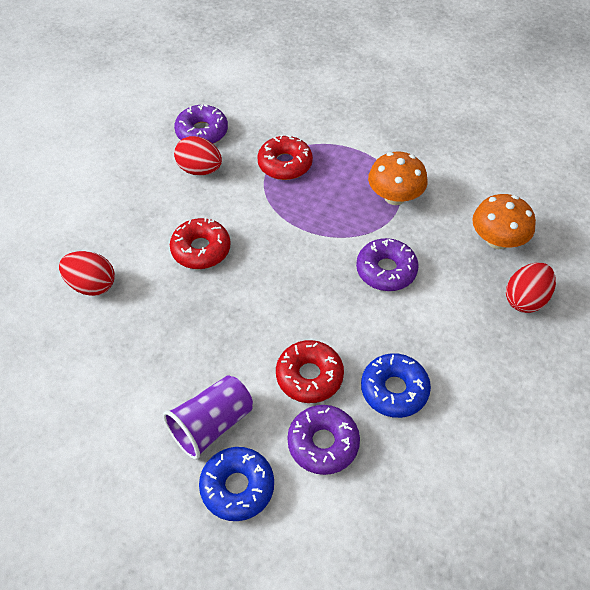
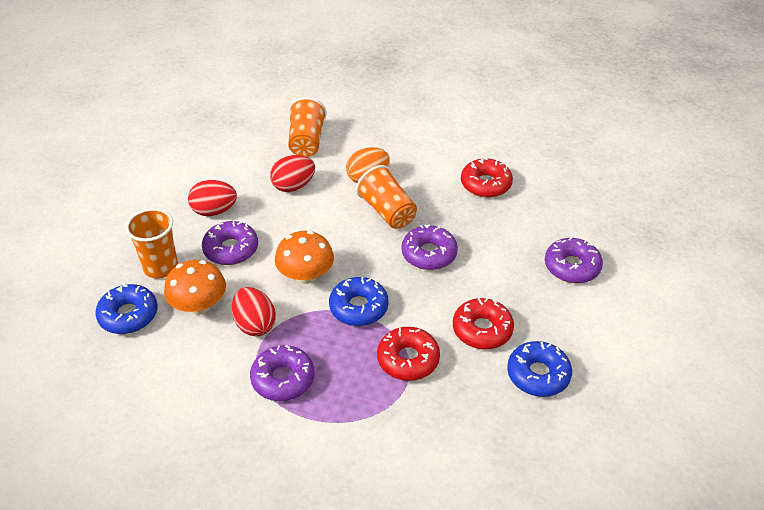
blue donut: 2 -> 3
orange cup: 0 -> 3
orange egg: 0 -> 1
purple cup: 1 -> 0
purple donut: 3 -> 4

